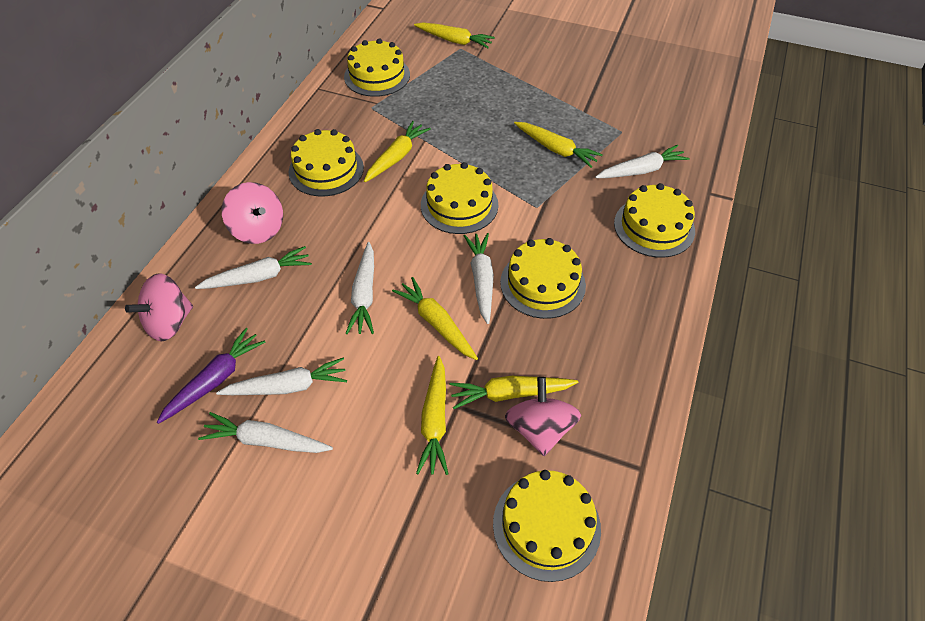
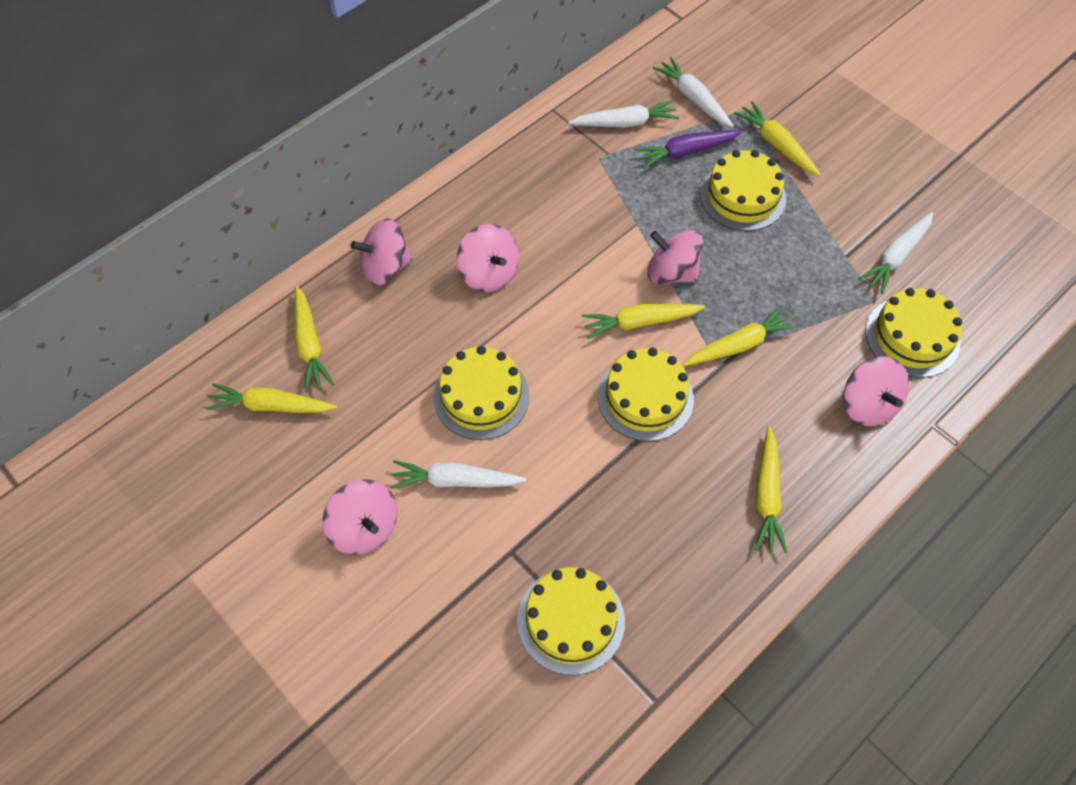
pink spinning top: 3 -> 5
white carrot: 6 -> 4
yellow cake: 6 -> 5

